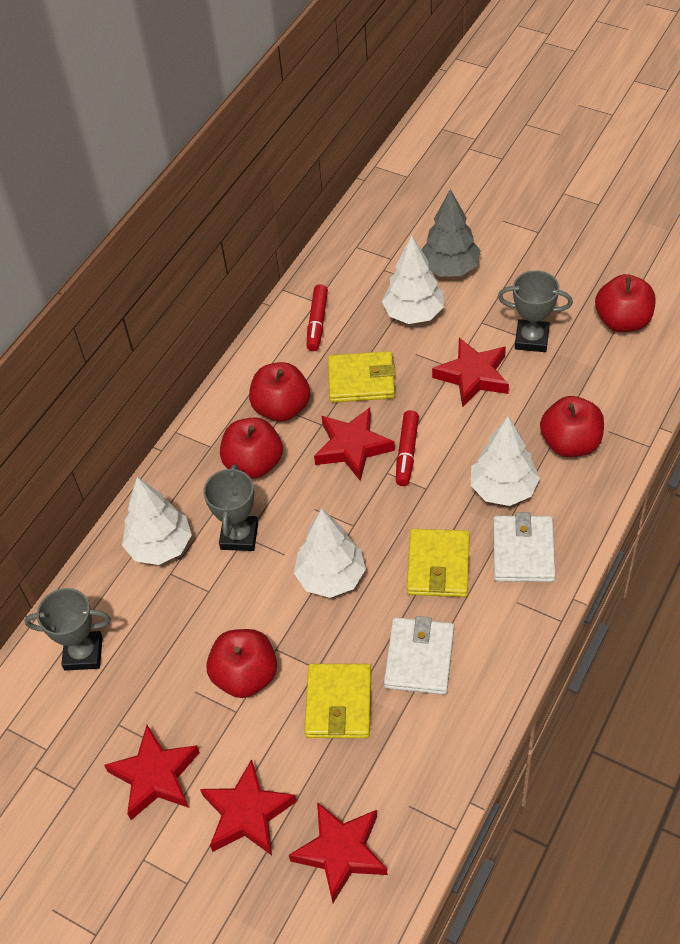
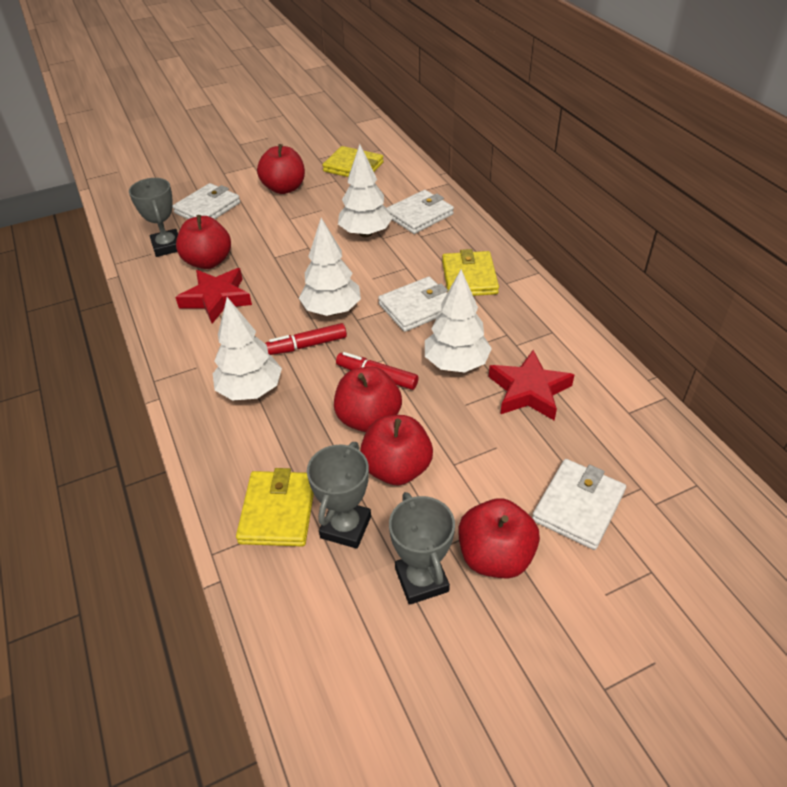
grey tree: 1 -> 0
red star: 5 -> 2
white wallet: 2 -> 4

